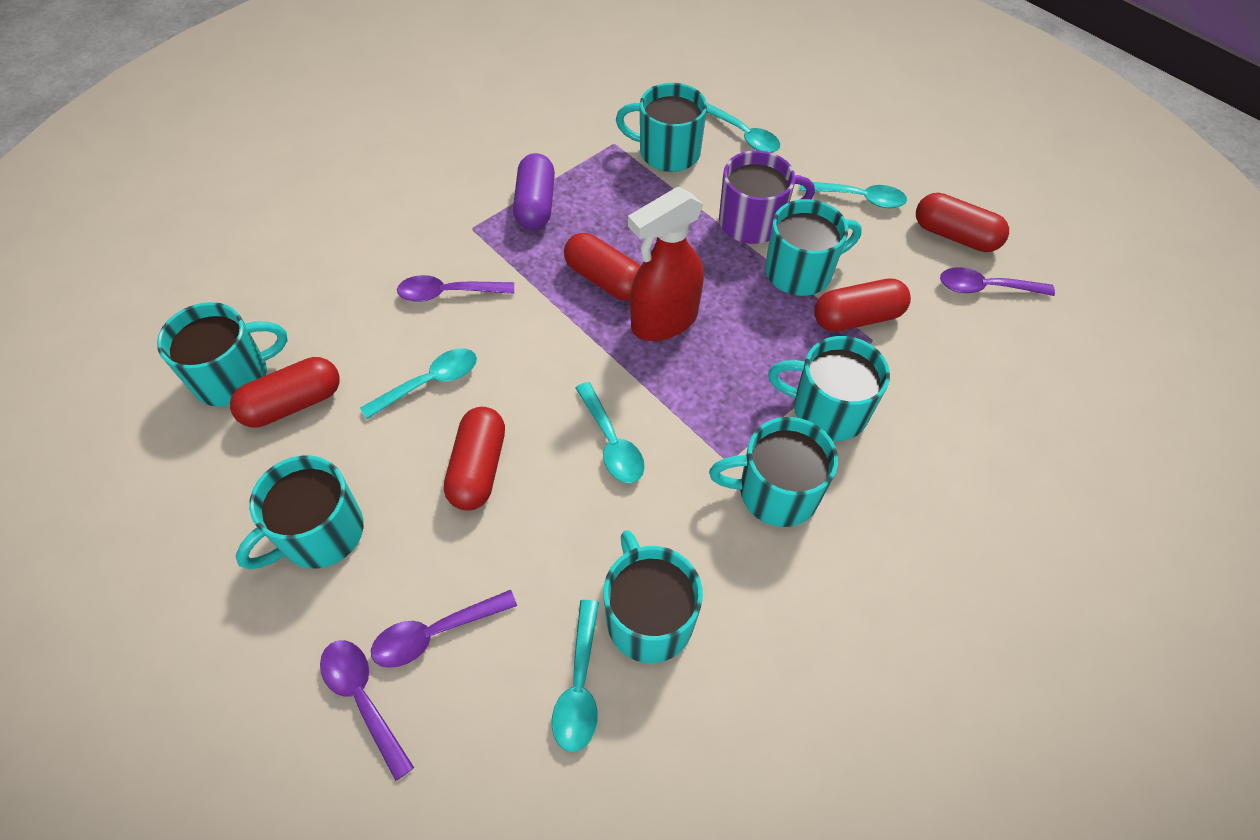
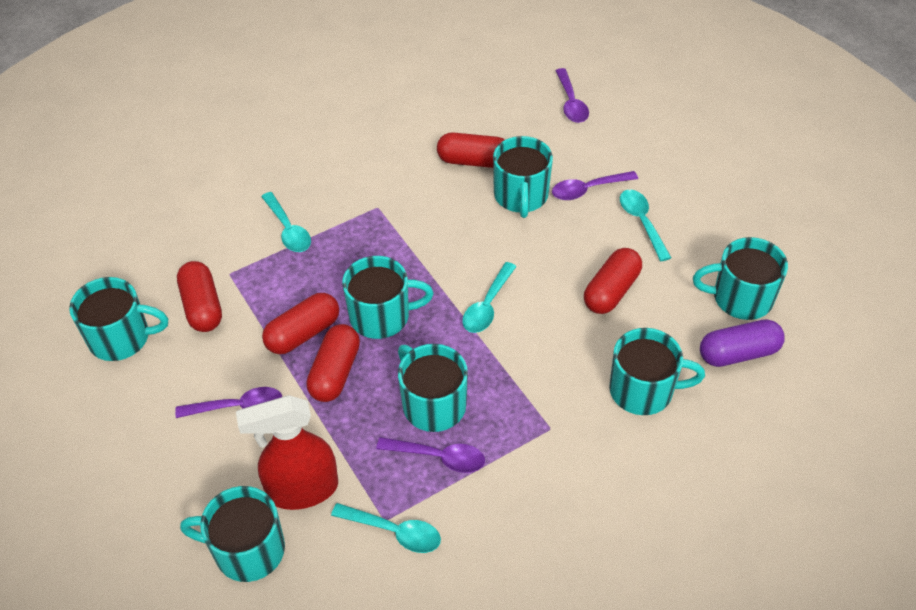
purple mug: 1 -> 0
turquoise spoon: 5 -> 4

